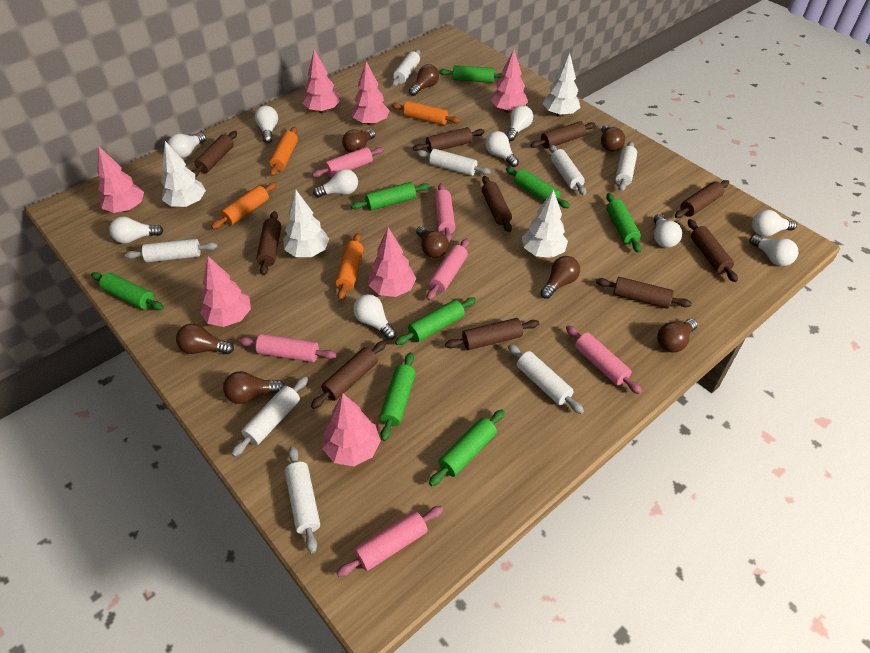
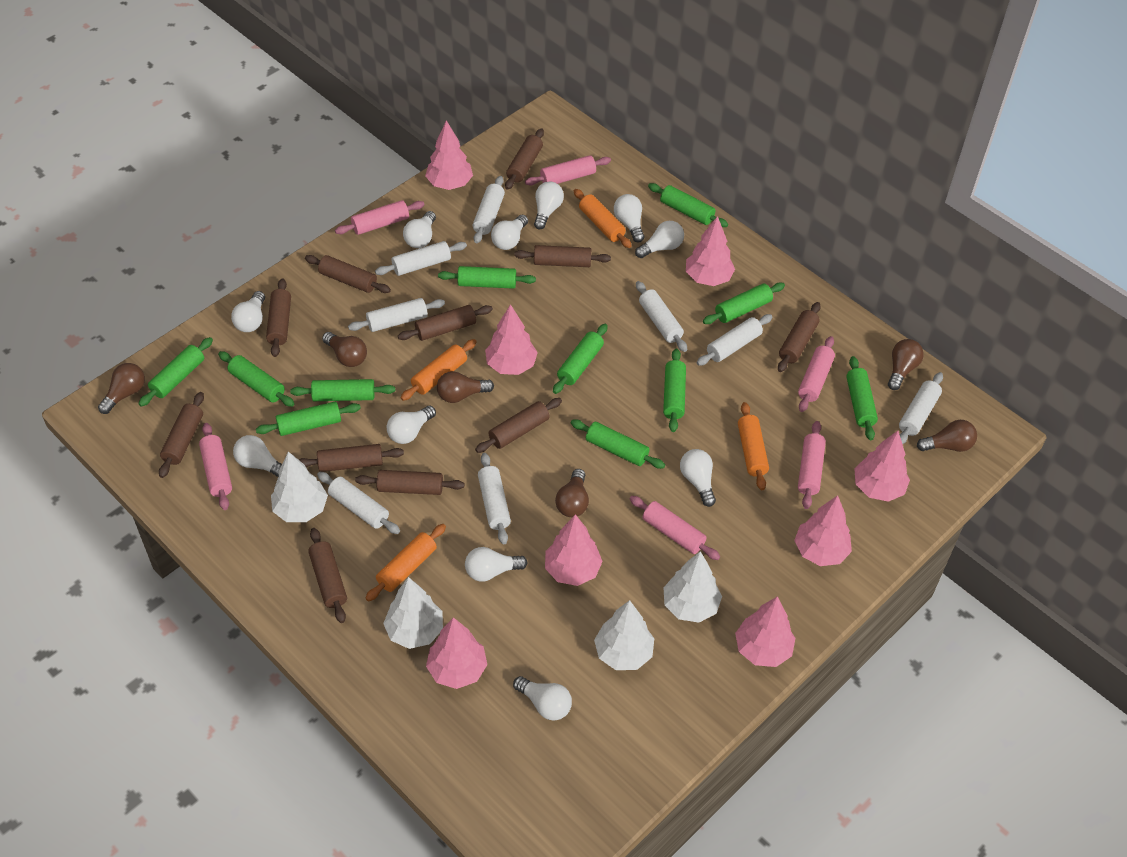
brown light bulb: 8 -> 6
brown rolling pin: 10 -> 11
green rolling pin: 8 -> 11
pink tree: 7 -> 8
white light bulb: 10 -> 11

